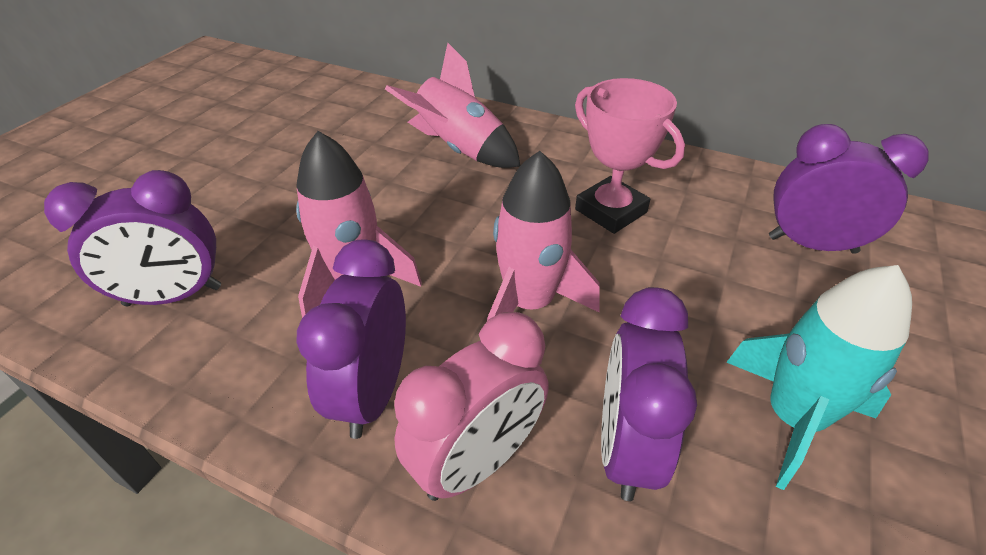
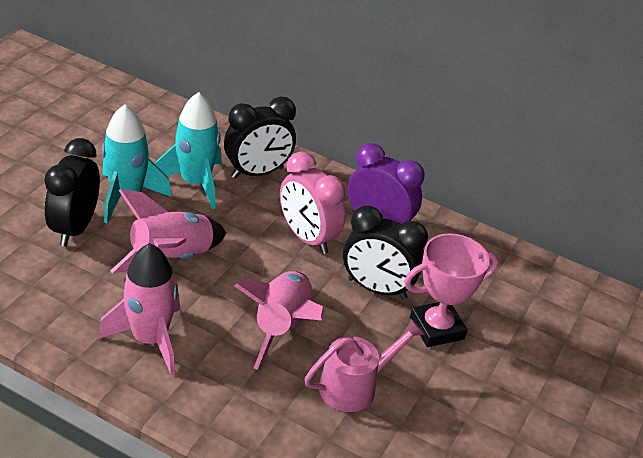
black clock: 0 -> 3
pink watering can: 0 -> 1
purple clock: 4 -> 1
turquoise rocket: 1 -> 2

